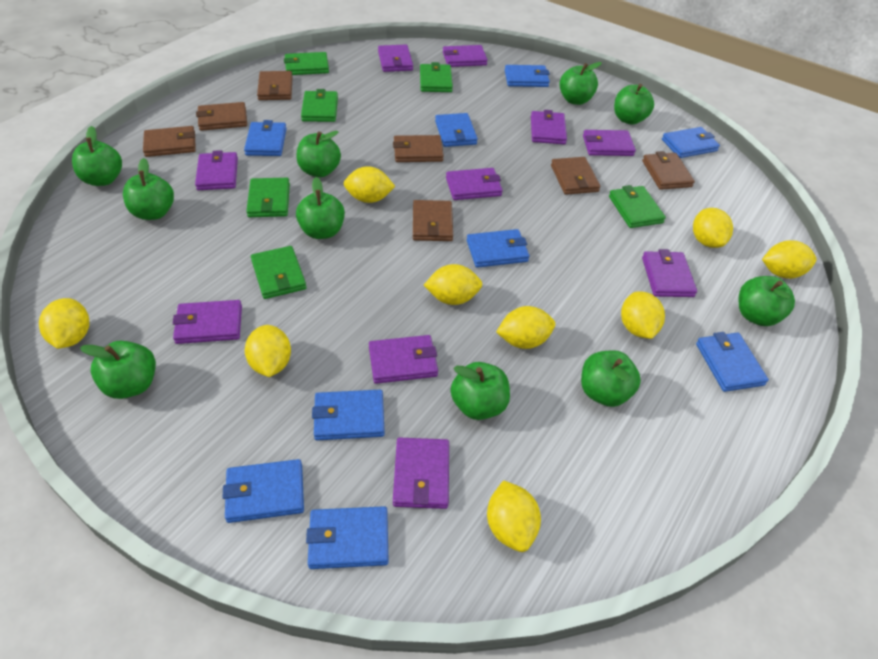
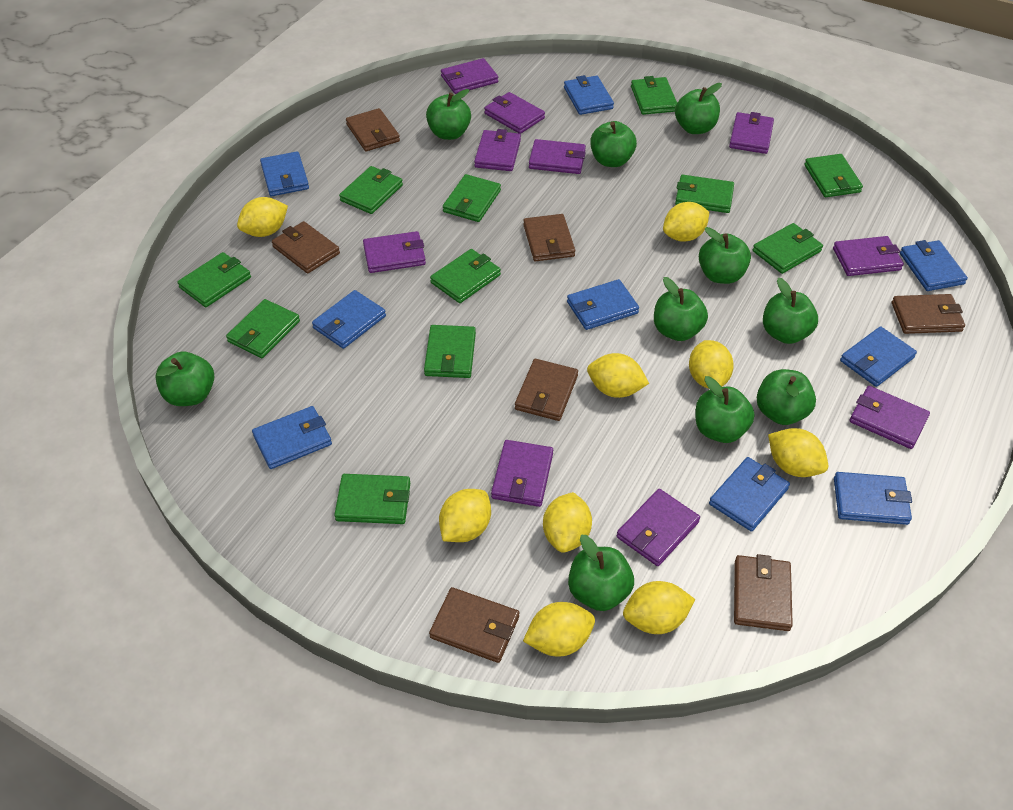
green wallet: 6 -> 11

